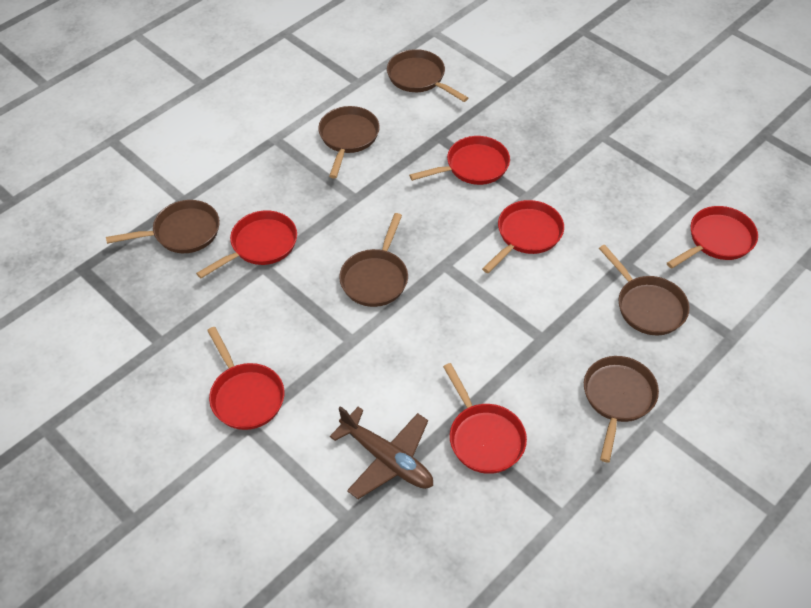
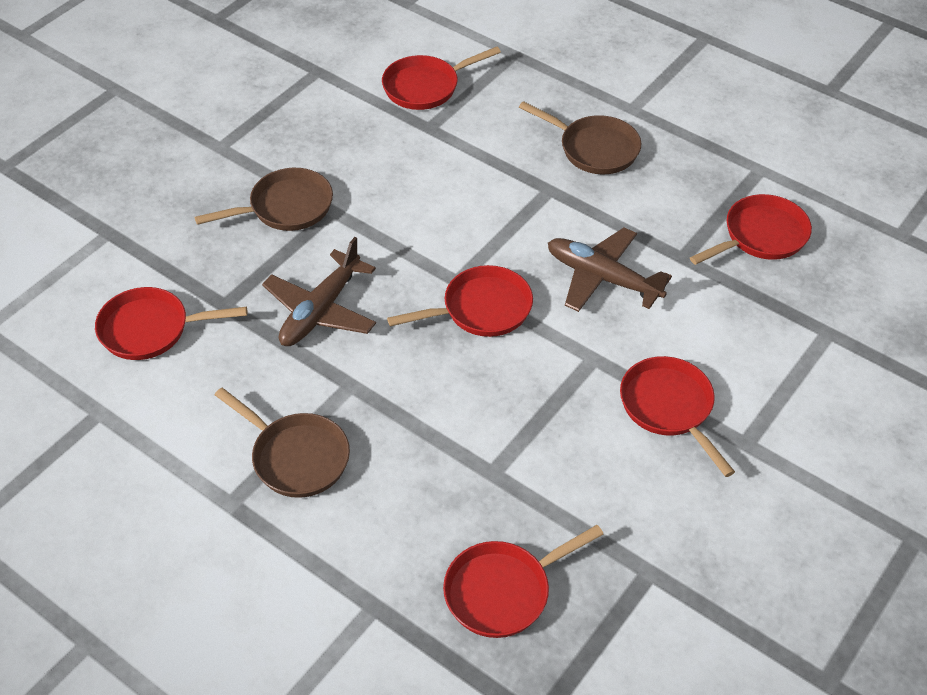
brown pan: 6 -> 3
brown plane: 1 -> 2

